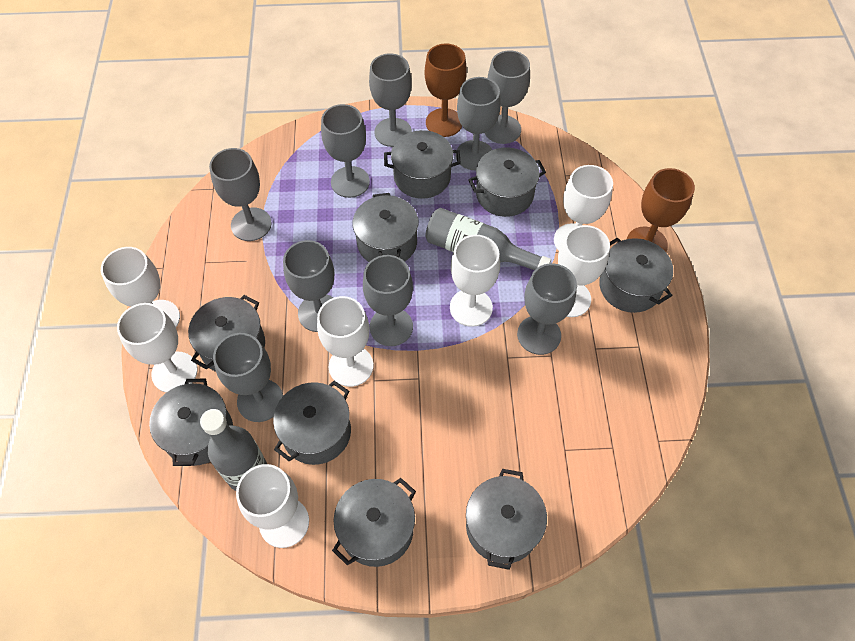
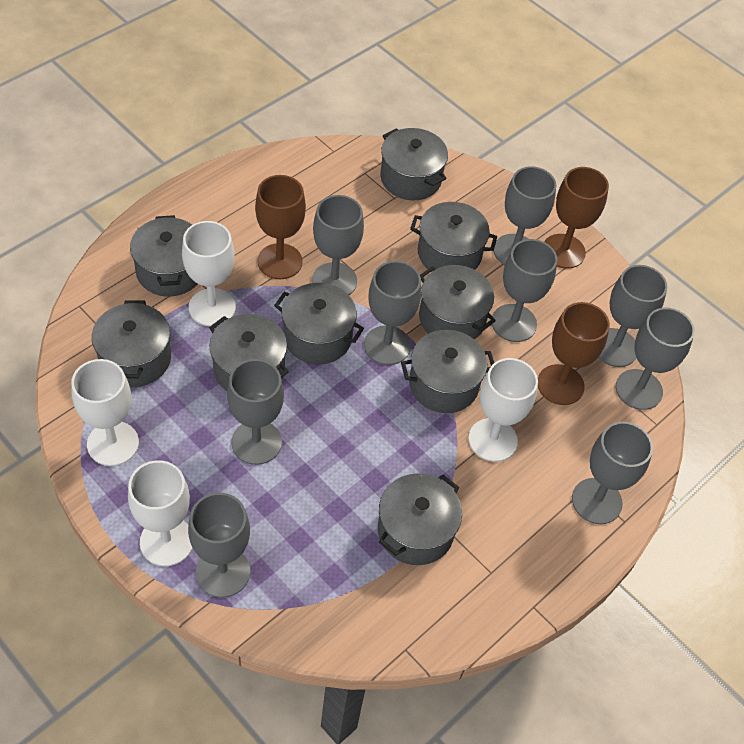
brown goblet: 2 -> 3
grey bottle: 2 -> 0
white goblet: 7 -> 4

